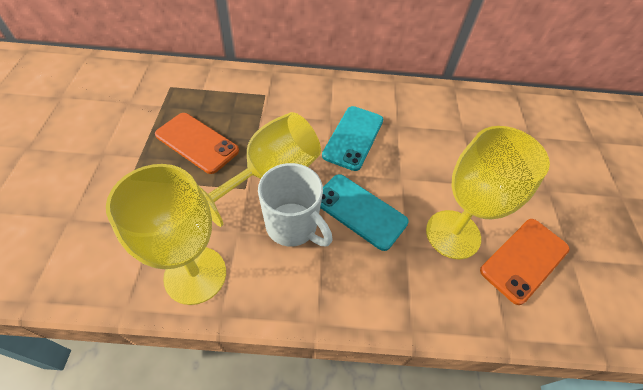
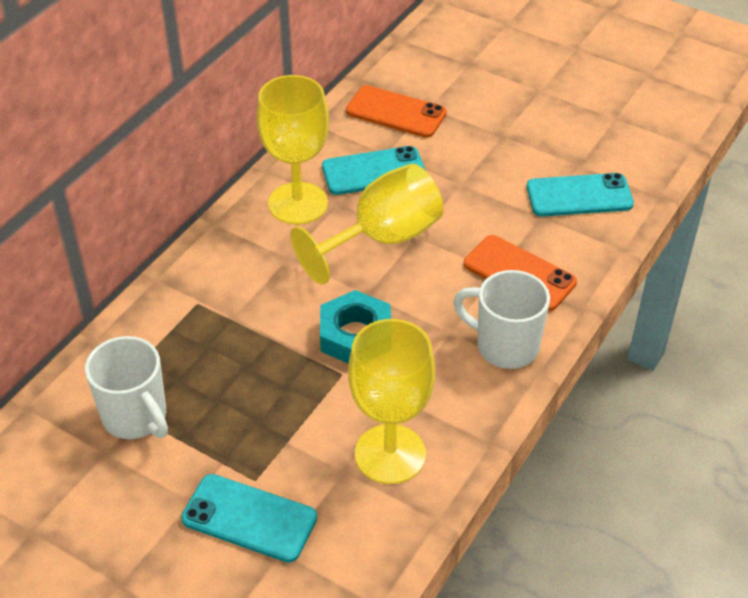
turquoise nut: 0 -> 1
turquoise phone: 2 -> 3
white mug: 1 -> 2

